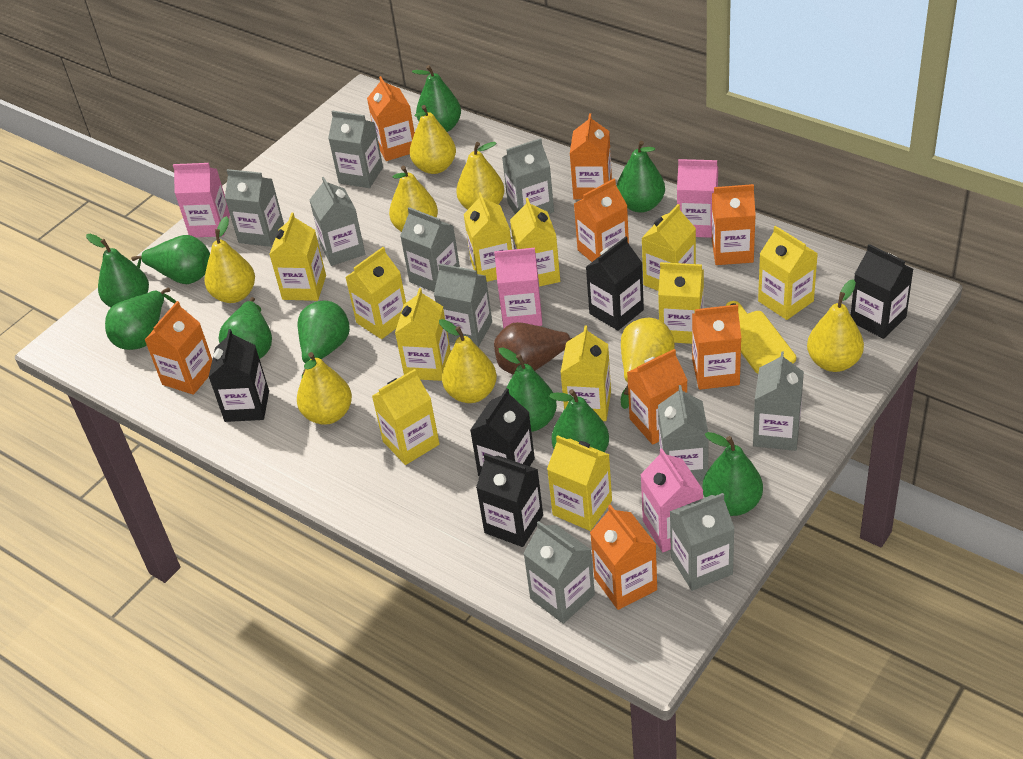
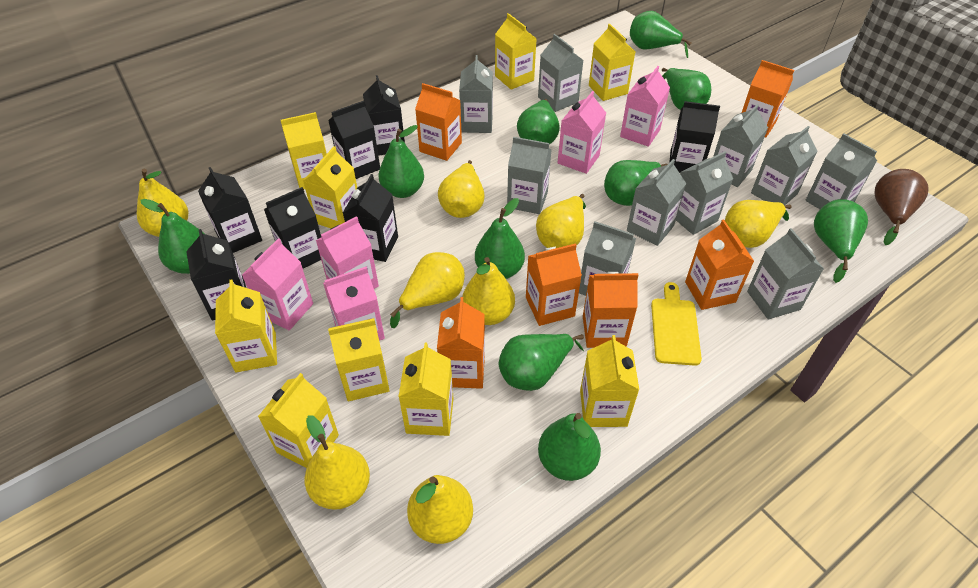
black carton: 5 -> 7
orange carton: 8 -> 6
pink carton: 4 -> 5
yellow carton: 11 -> 9

